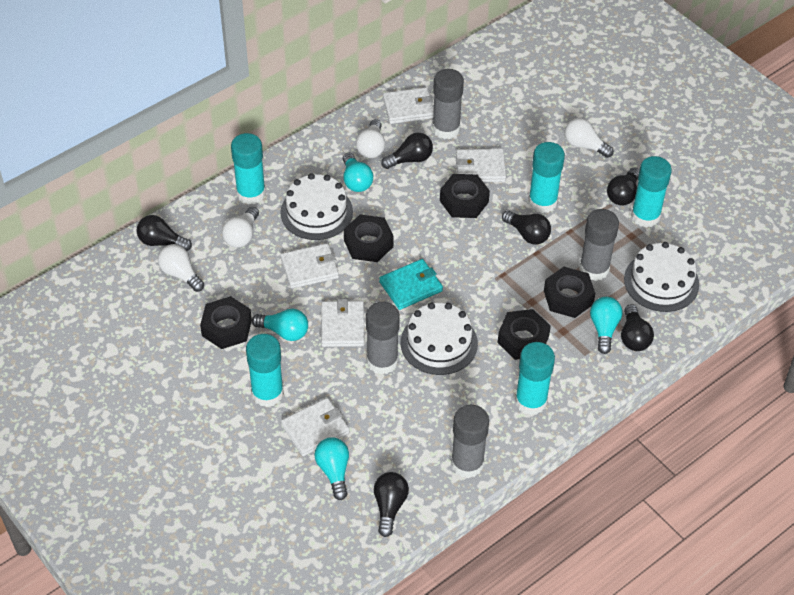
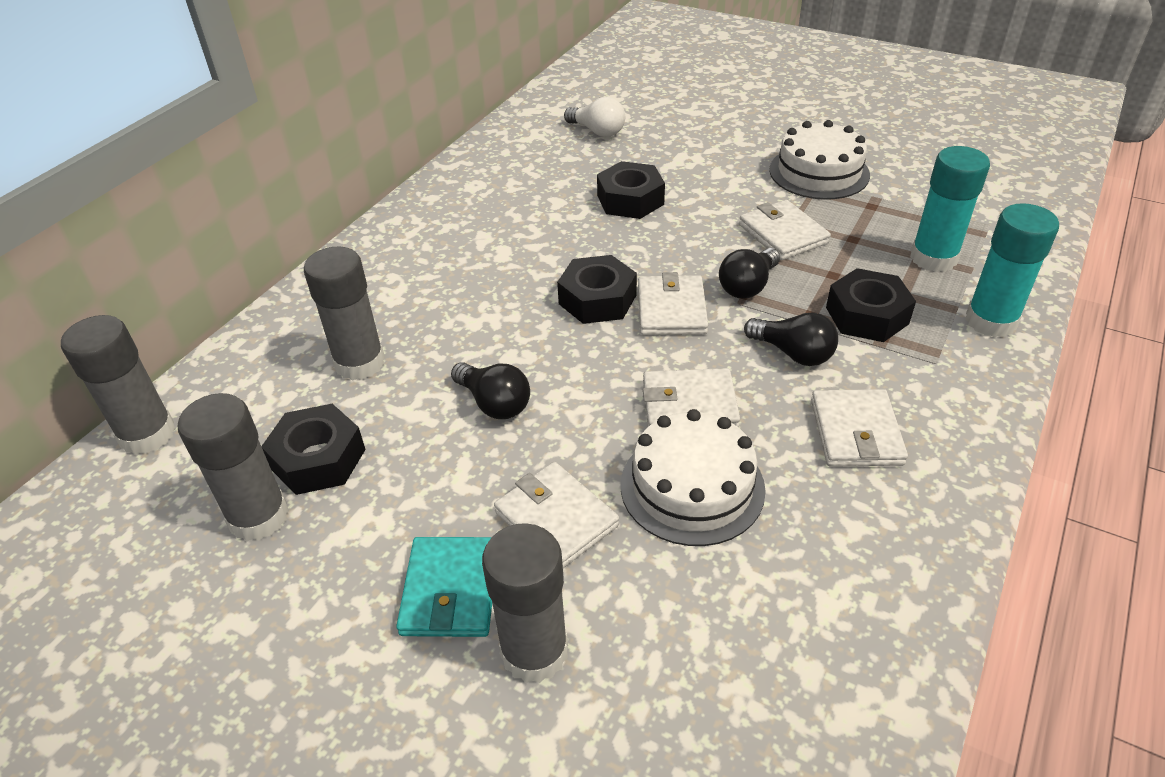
black light bulb: 6 -> 3
black nut: 5 -> 4
turquoise glue stick: 5 -> 2
turquoise light bulb: 4 -> 0
white cake: 3 -> 2
white light bulb: 4 -> 1

